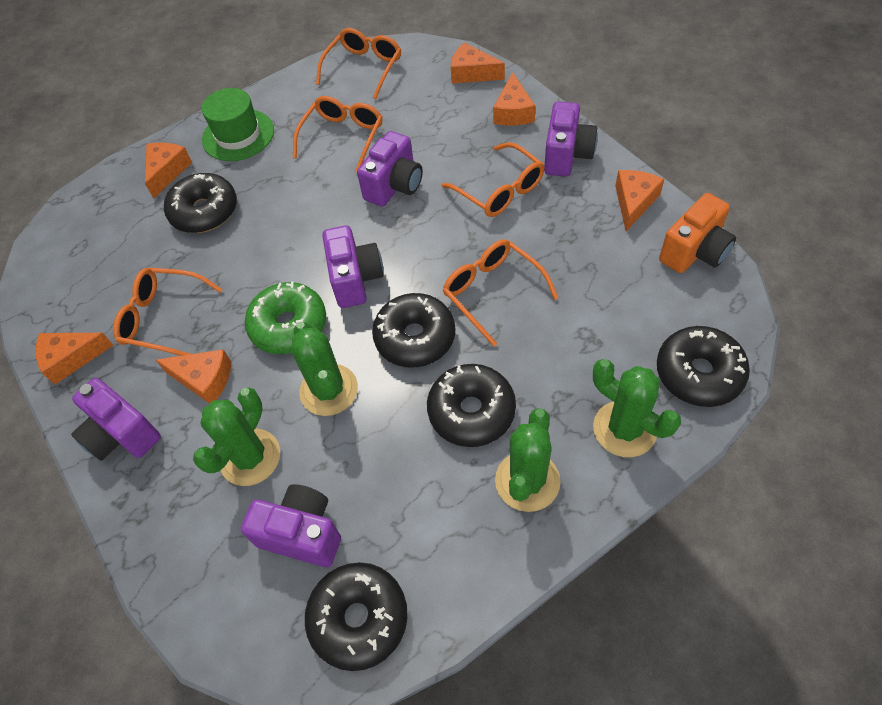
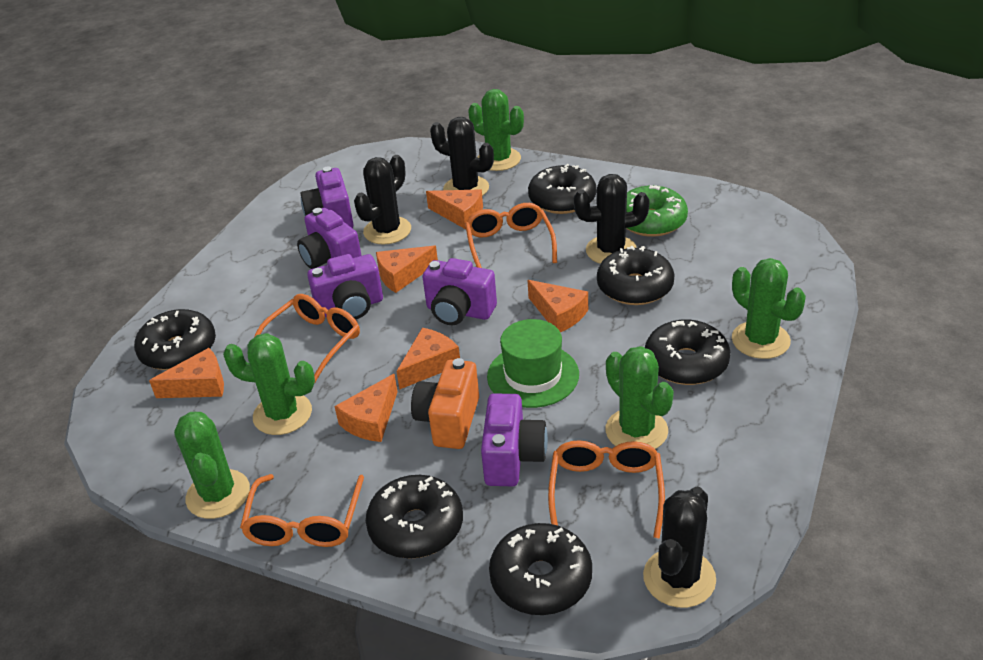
black cactus: 0 -> 4
black donut: 5 -> 6
green cactus: 4 -> 5
orange glasses: 5 -> 4

